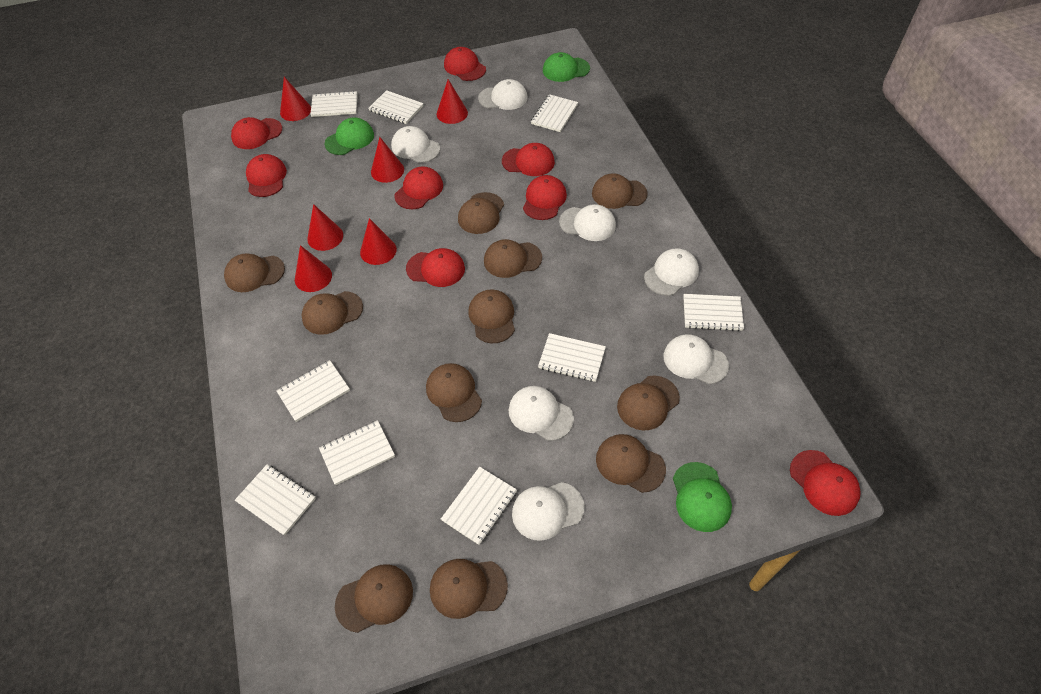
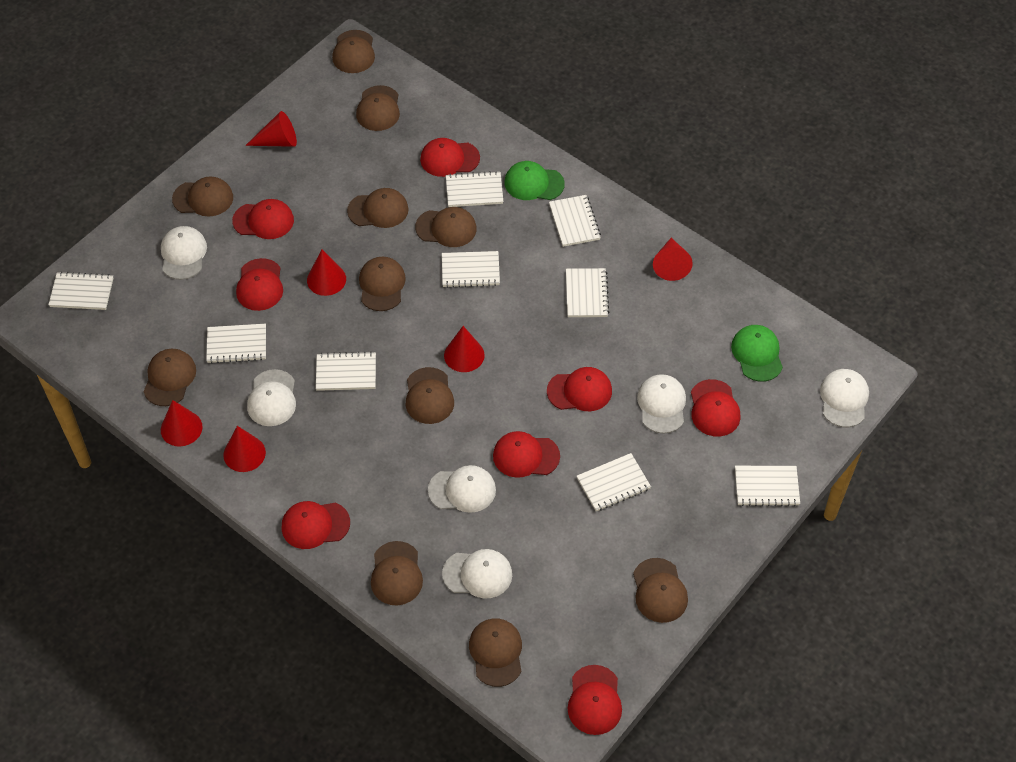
green cap: 3 -> 2
white cap: 7 -> 6

